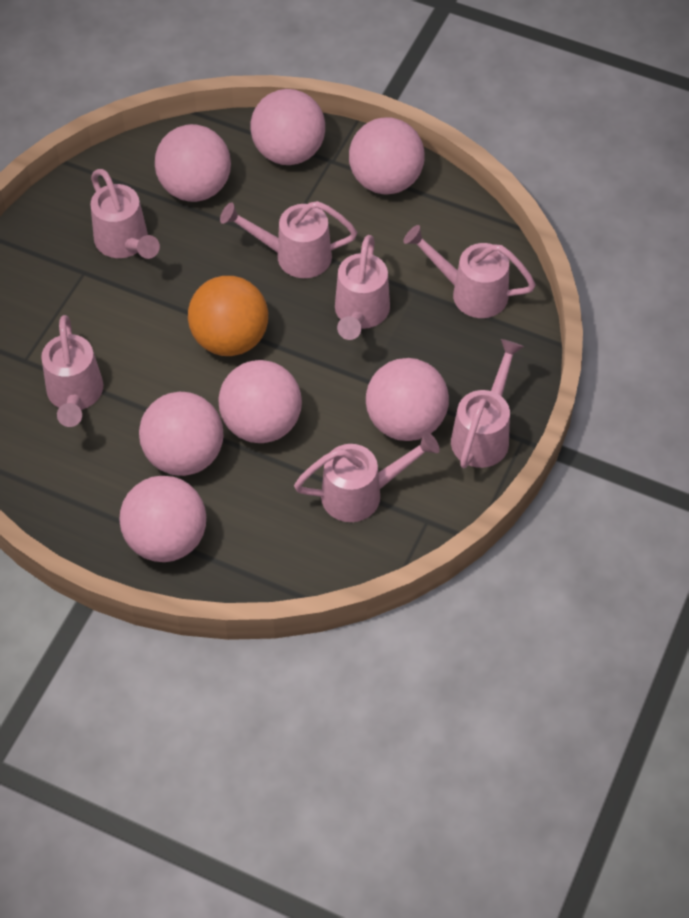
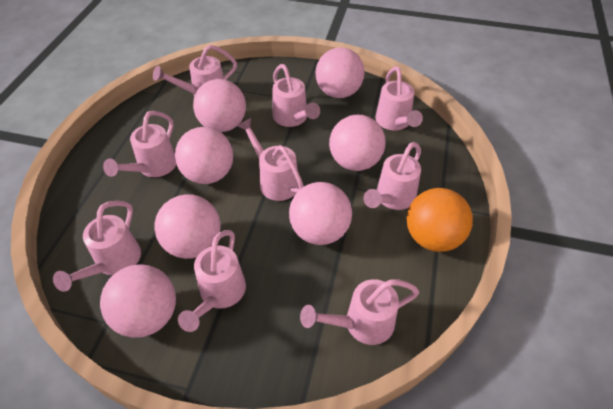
pink watering can: 7 -> 9

